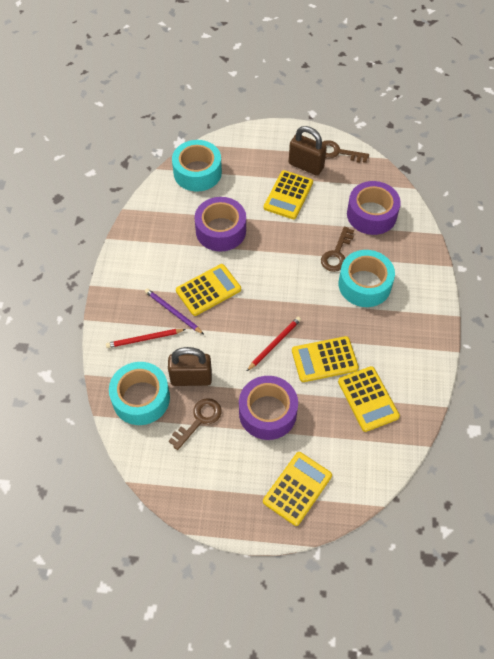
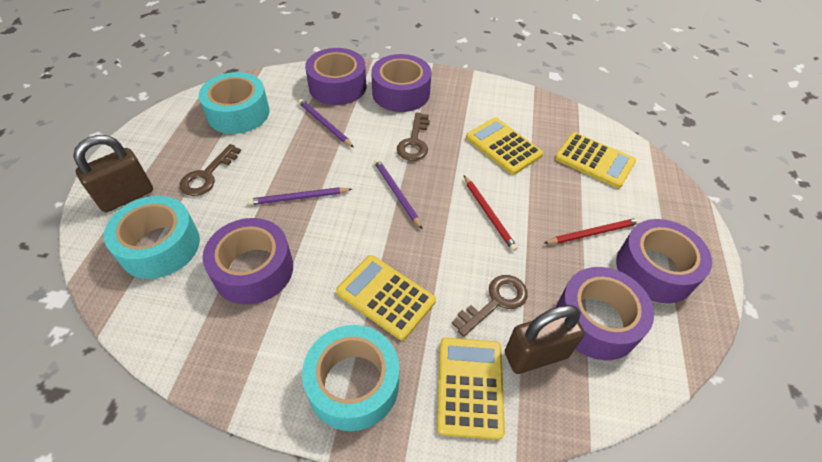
purple pencil: 1 -> 3
purple tape: 3 -> 5
yellow calculator: 5 -> 4

